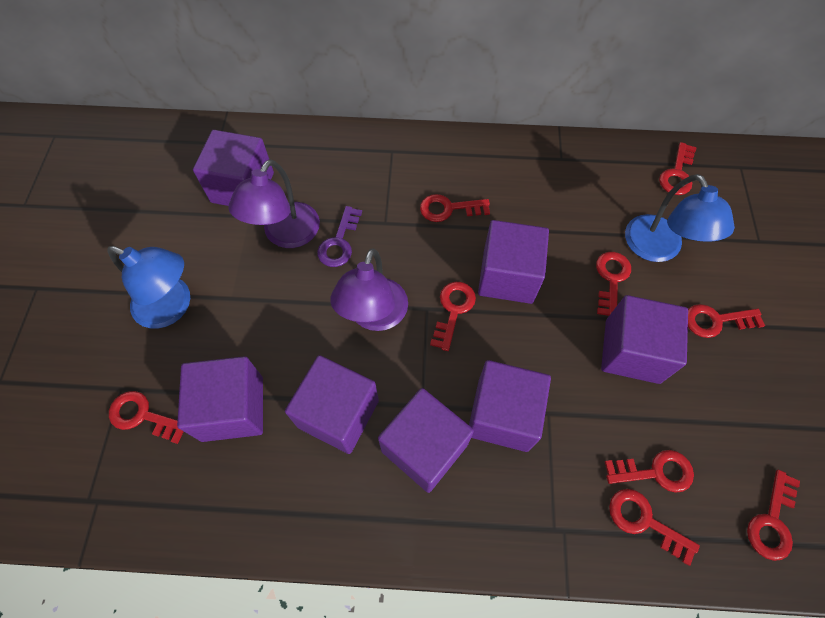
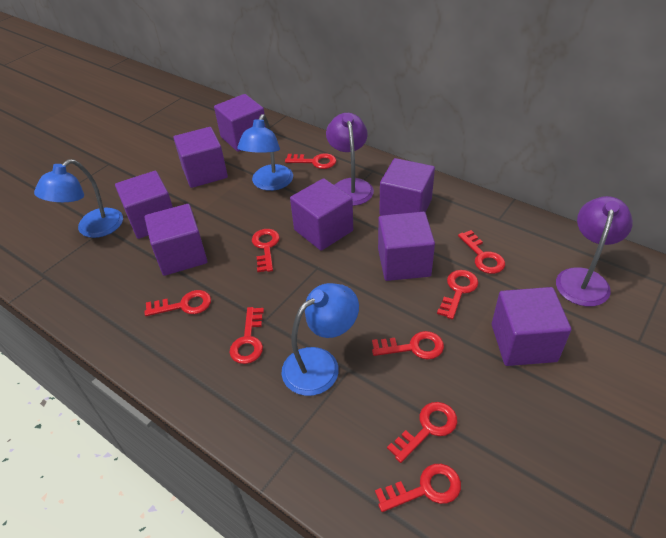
blue lamp: 2 -> 3
purple cube: 7 -> 8
purple key: 1 -> 0

